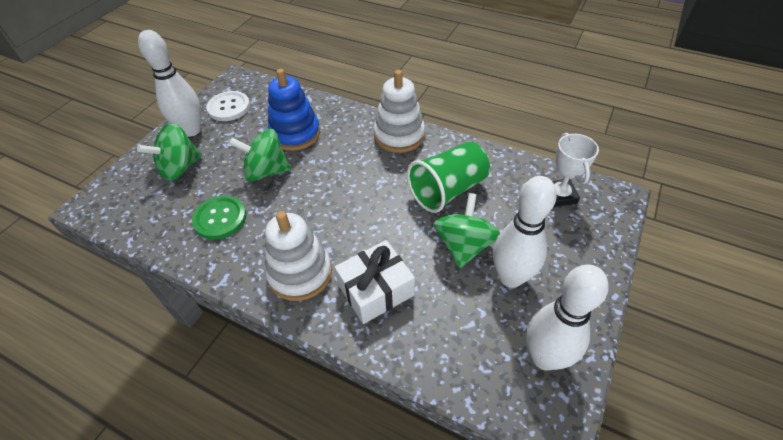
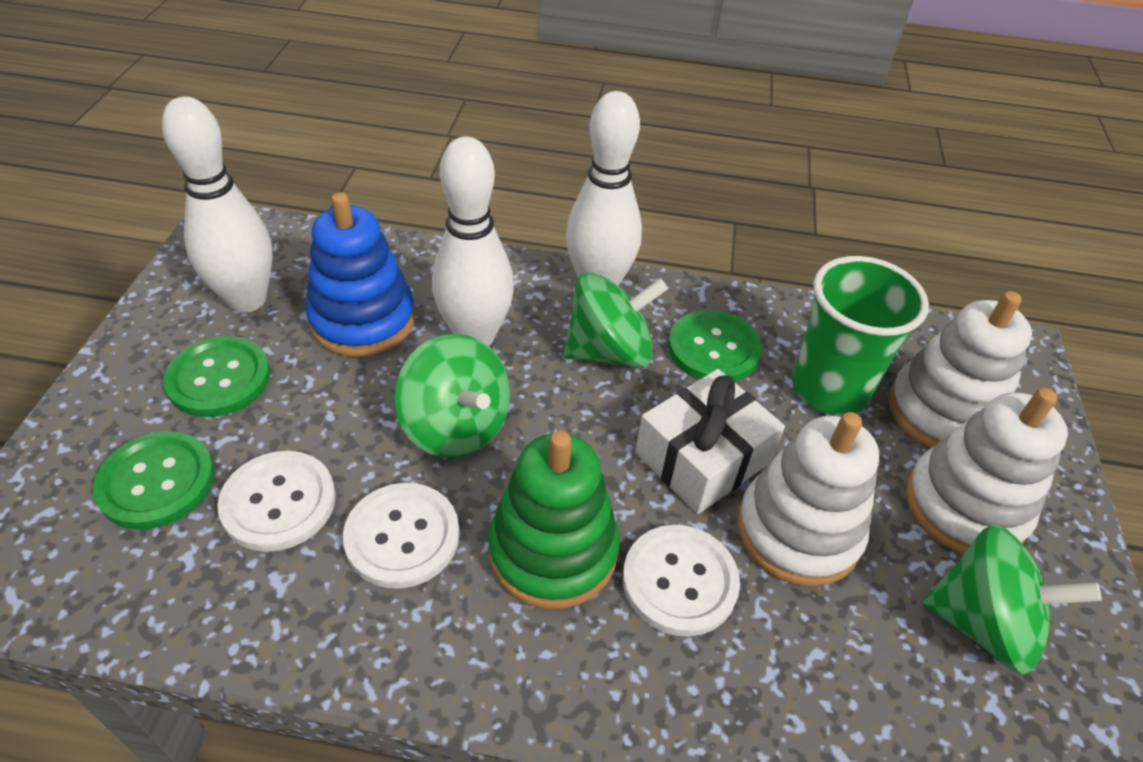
green button: 1 -> 3
green stacking toy: 0 -> 1
white button: 1 -> 3
white stacking toy: 2 -> 3
white trophy: 1 -> 0

